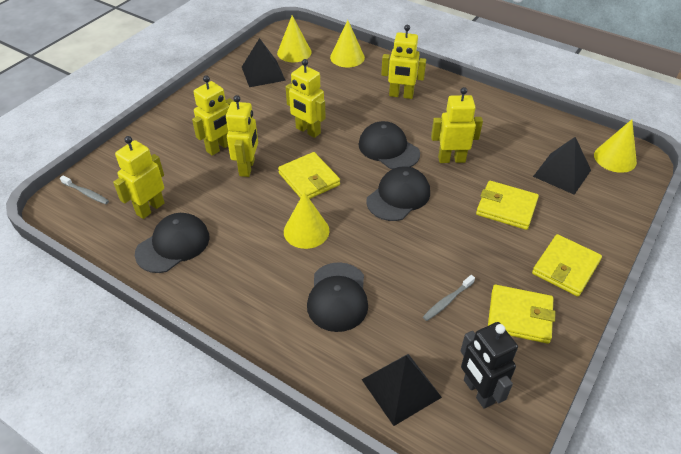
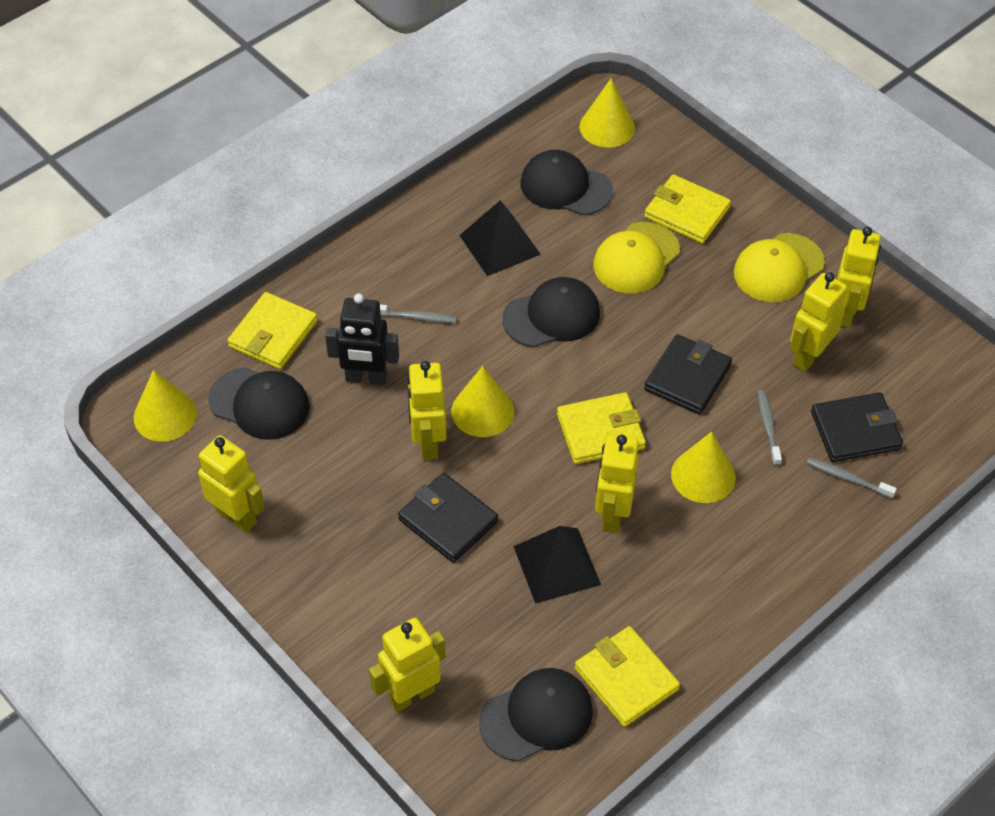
black pyramid: 3 -> 2
black wallet: 0 -> 3
grey toothbrush: 2 -> 3
yellow cap: 0 -> 2

